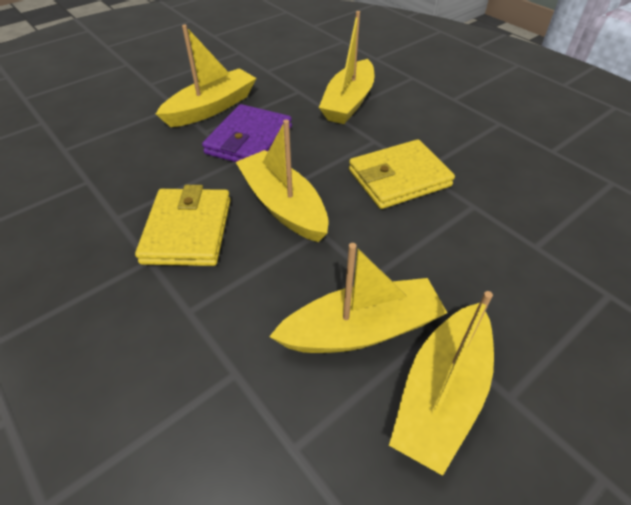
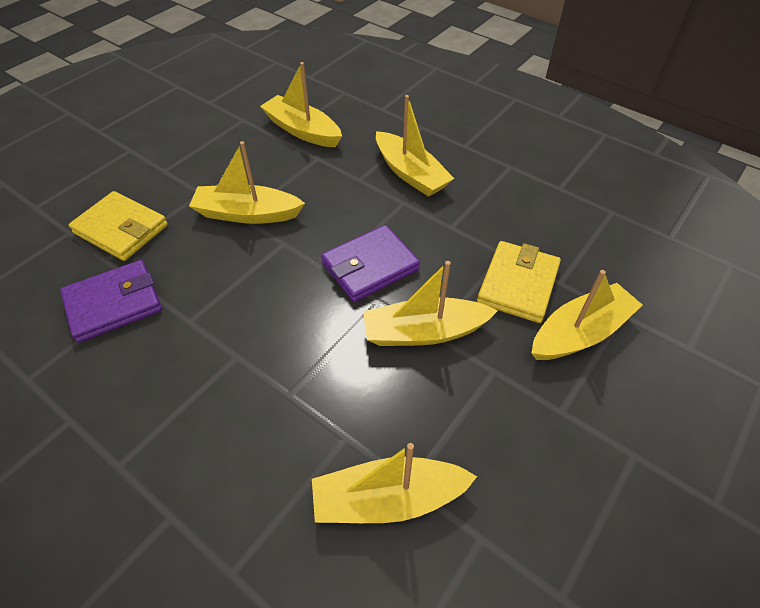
purple wallet: 1 -> 2
yellow boat: 5 -> 6

